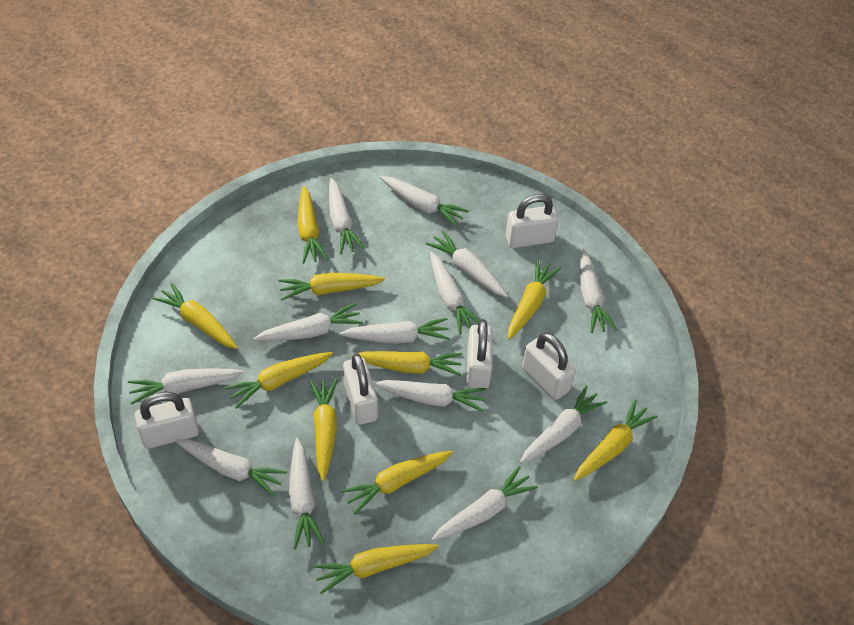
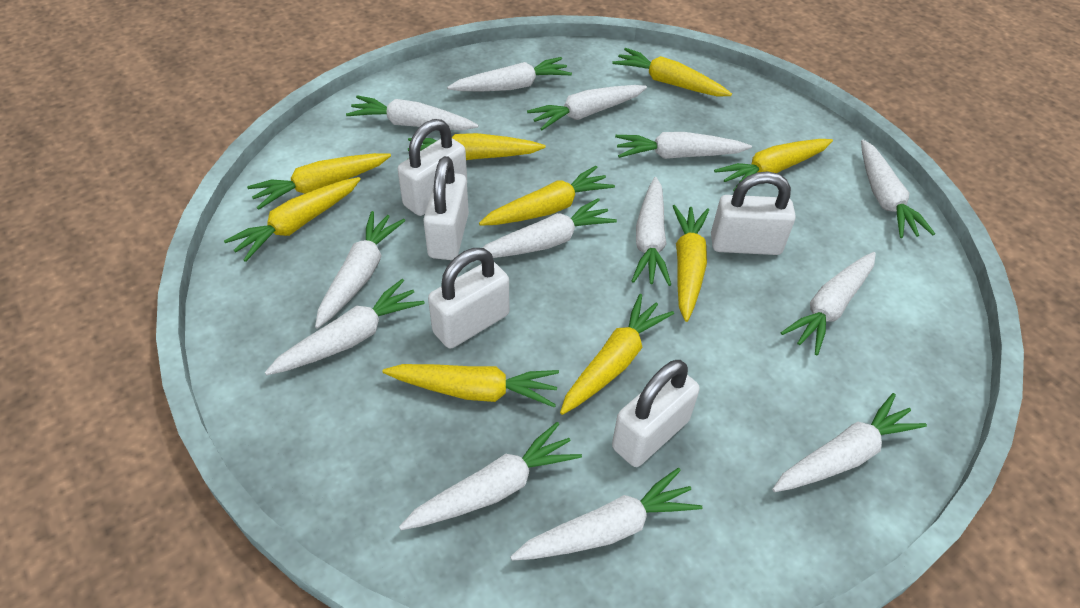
yellow carrot: 10 -> 9

